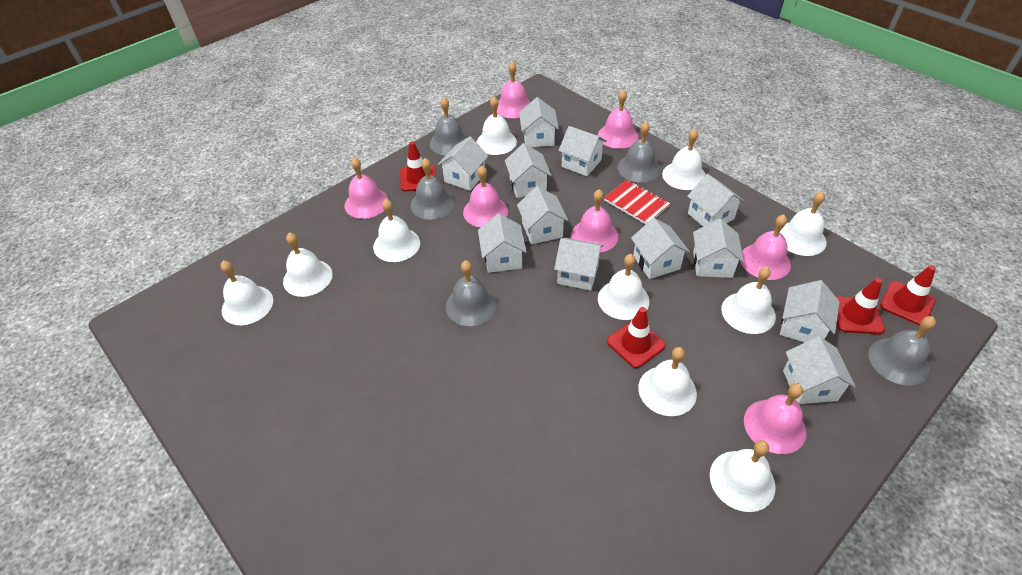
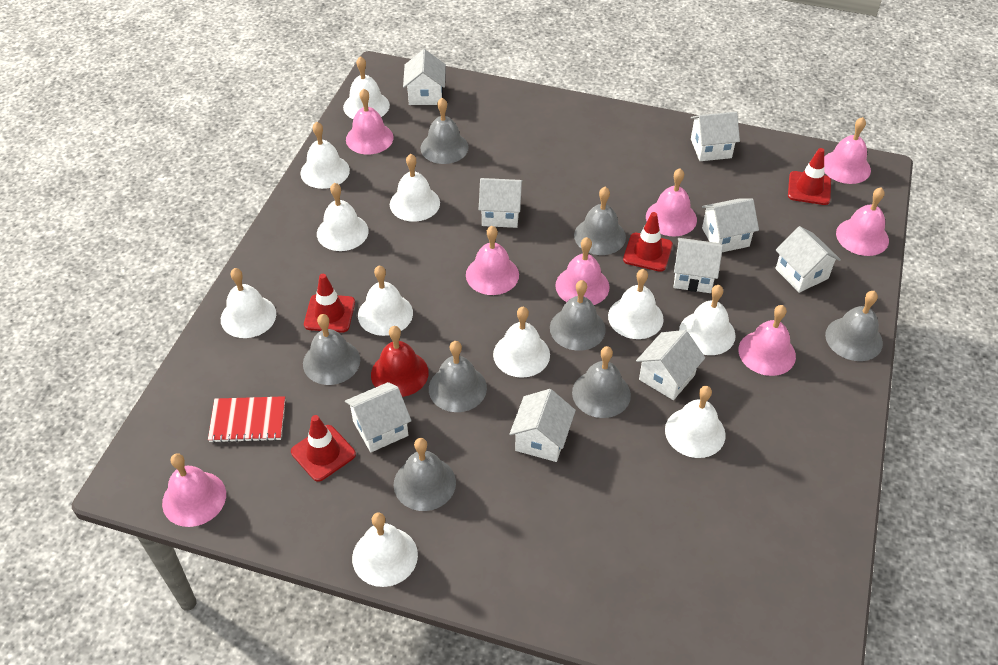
grey bell: 5 -> 8
pink bell: 7 -> 8
red bell: 0 -> 1
white bell: 10 -> 11
white house: 12 -> 9

